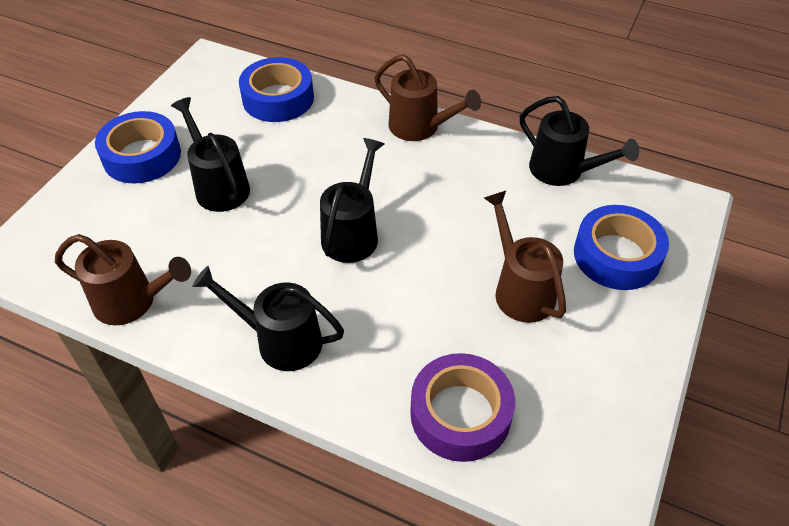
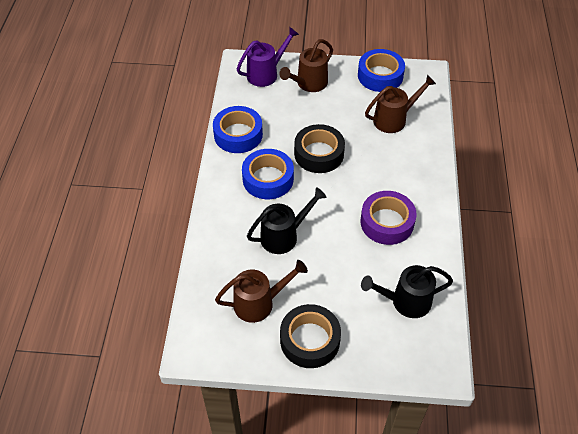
black tape: 0 -> 2
black watering can: 4 -> 2
purple watering can: 0 -> 1

